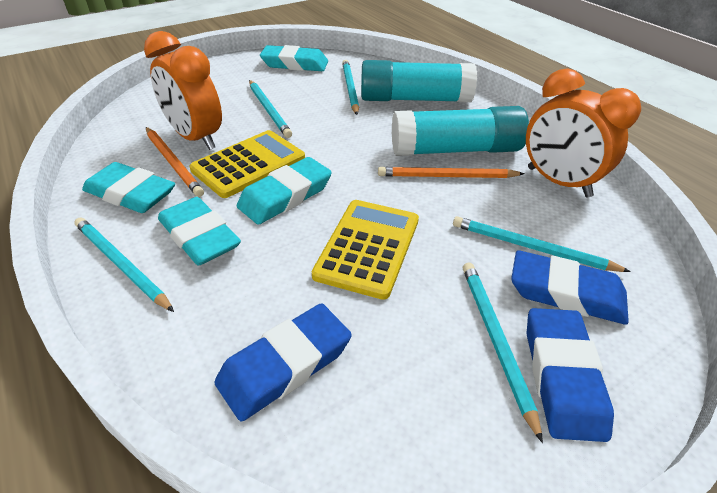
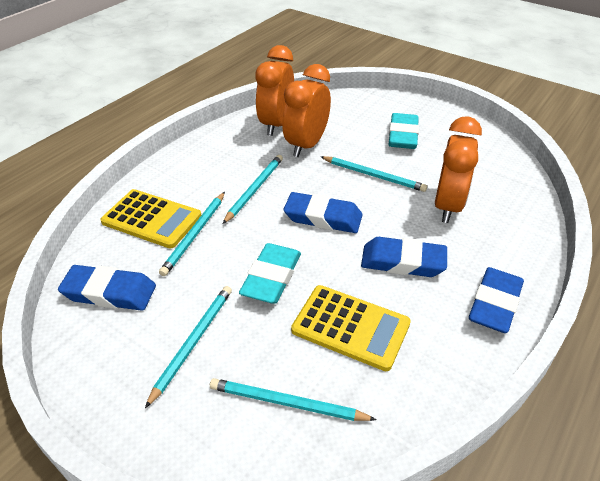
blue eraser: 3 -> 4
orange clock: 2 -> 3
orange pencil: 2 -> 0
turquoise eraser: 4 -> 2
turquoise glue stick: 2 -> 0

